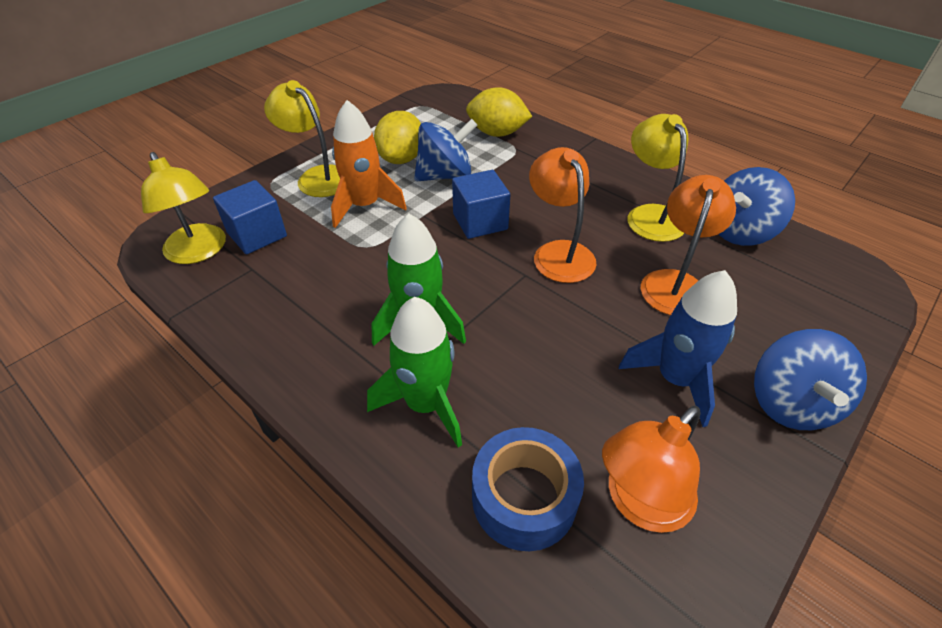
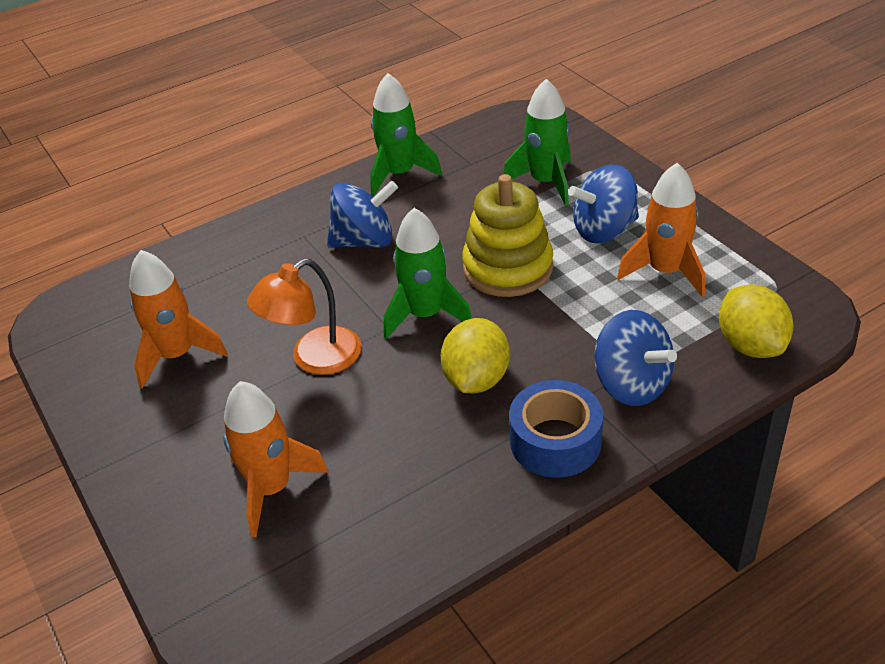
blue cube: 2 -> 0
blue rocket: 1 -> 0
green rocket: 2 -> 3
orange lamp: 3 -> 1
orange rocket: 1 -> 3
yellow lamp: 3 -> 0
yellow stacking toy: 0 -> 1

